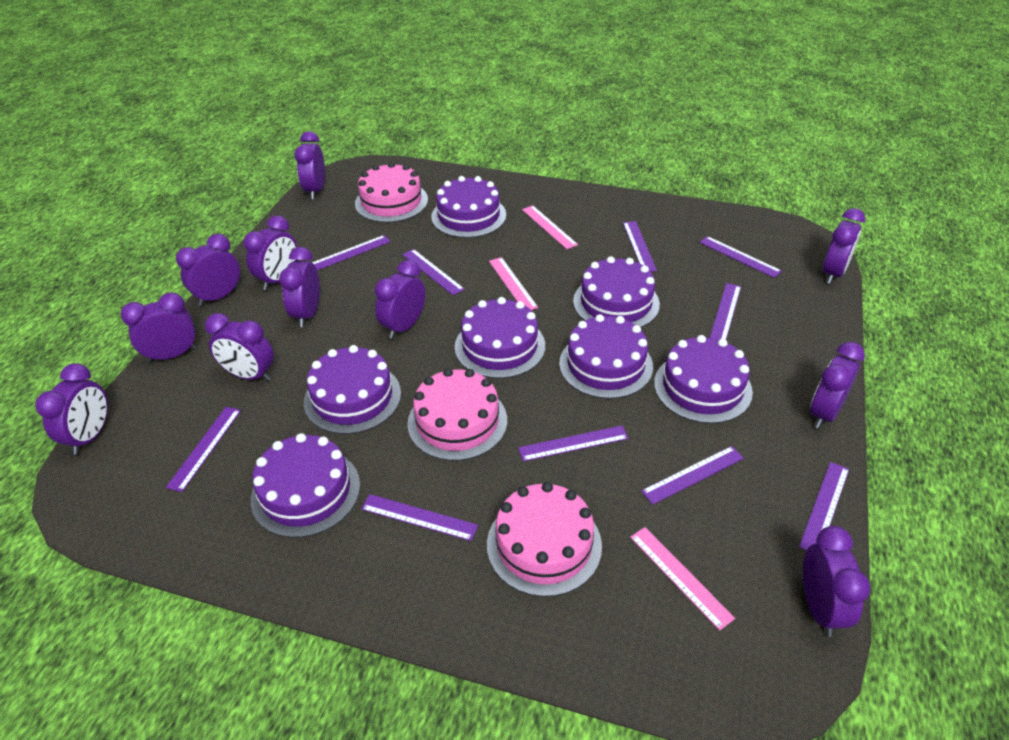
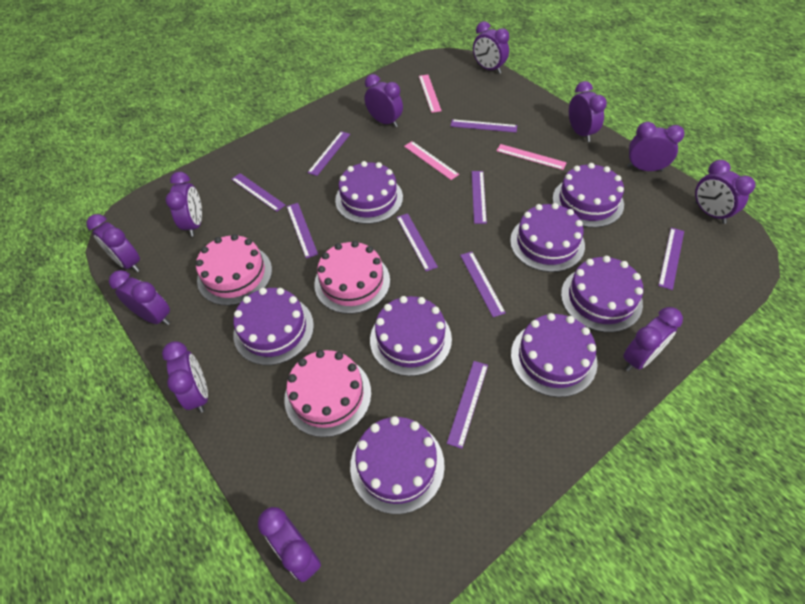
purple cake: 7 -> 8
purple ruler: 10 -> 9

